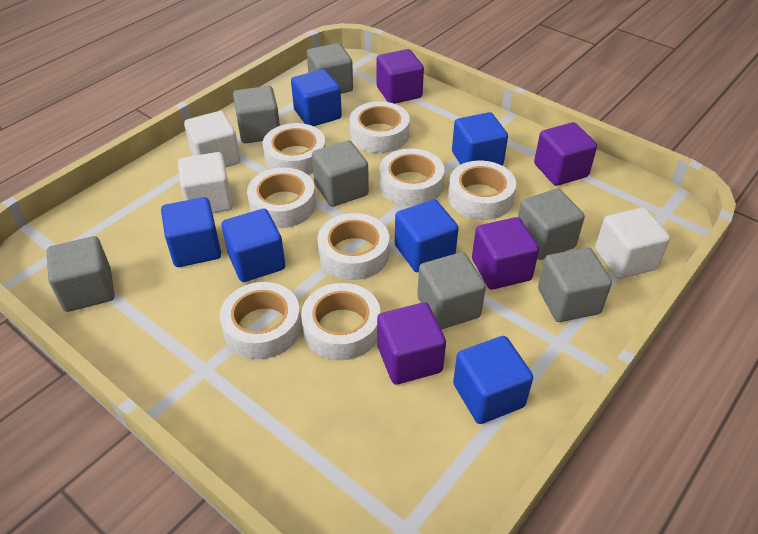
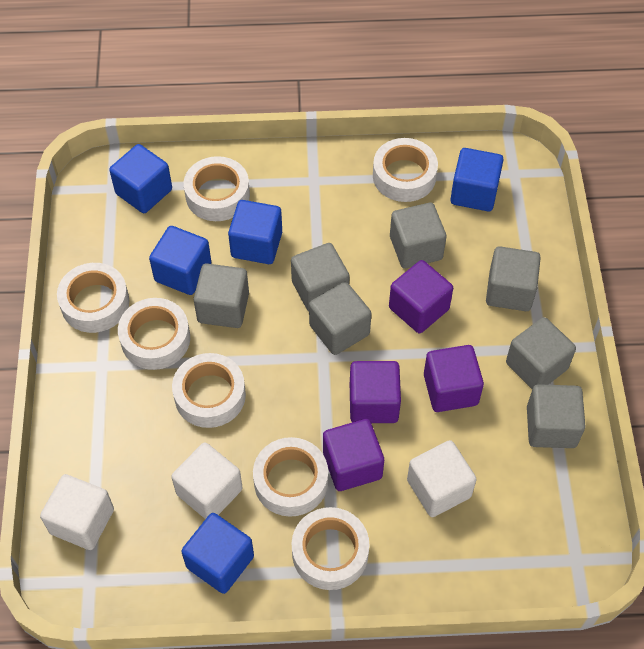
blue cube: 6 -> 5
white tape: 8 -> 7

